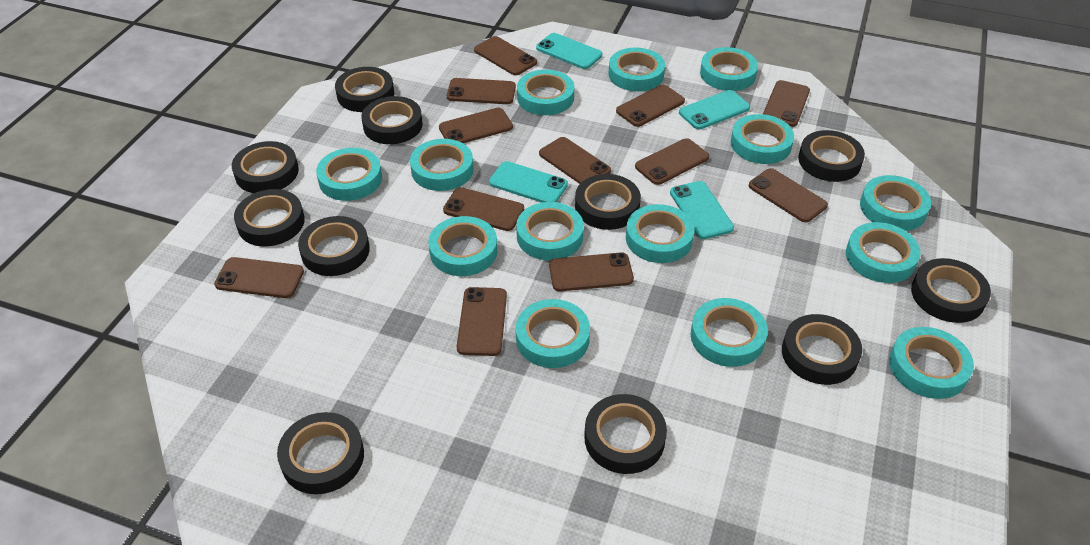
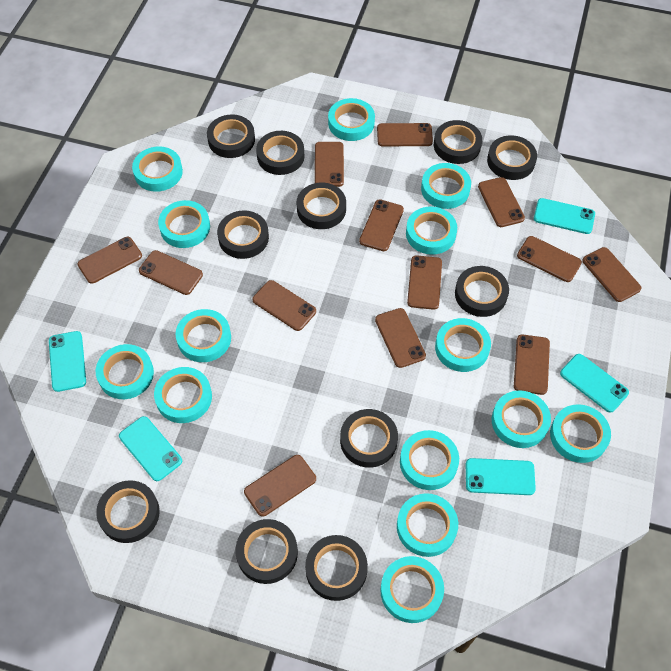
brown phone: 12 -> 13
turquoise phone: 4 -> 5

